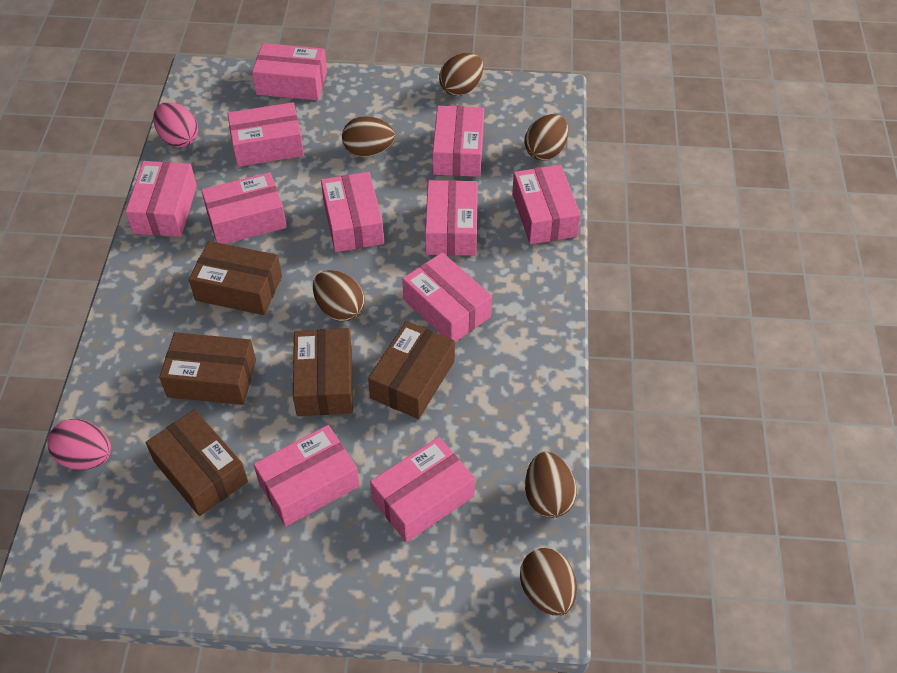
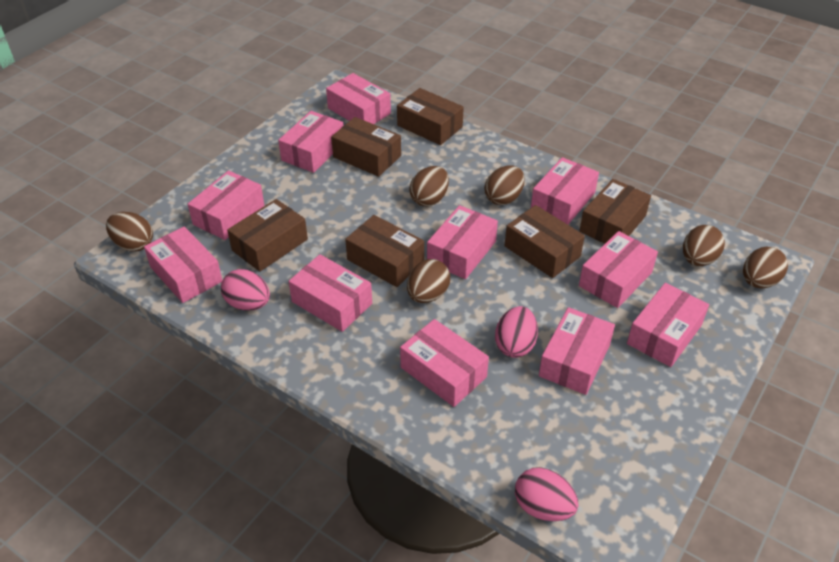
brown box: 5 -> 6
pink egg: 2 -> 3

